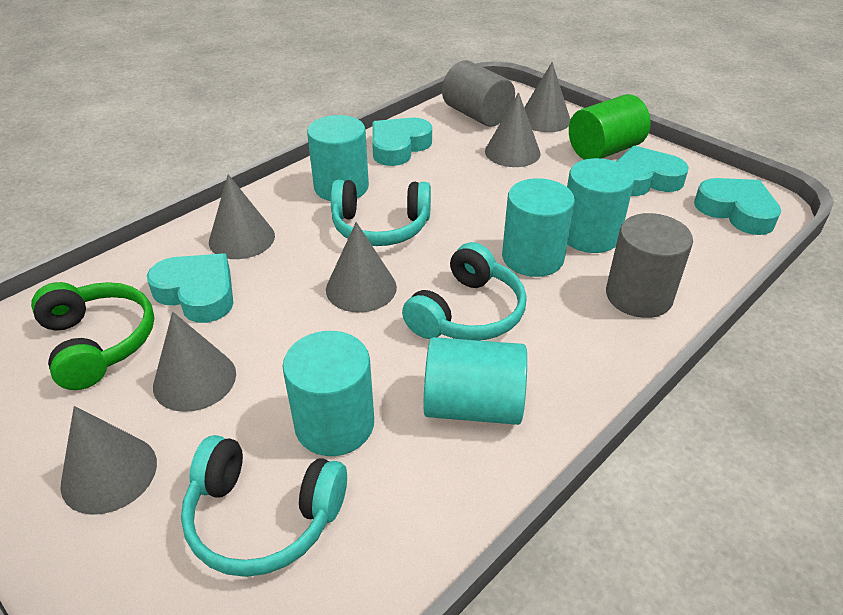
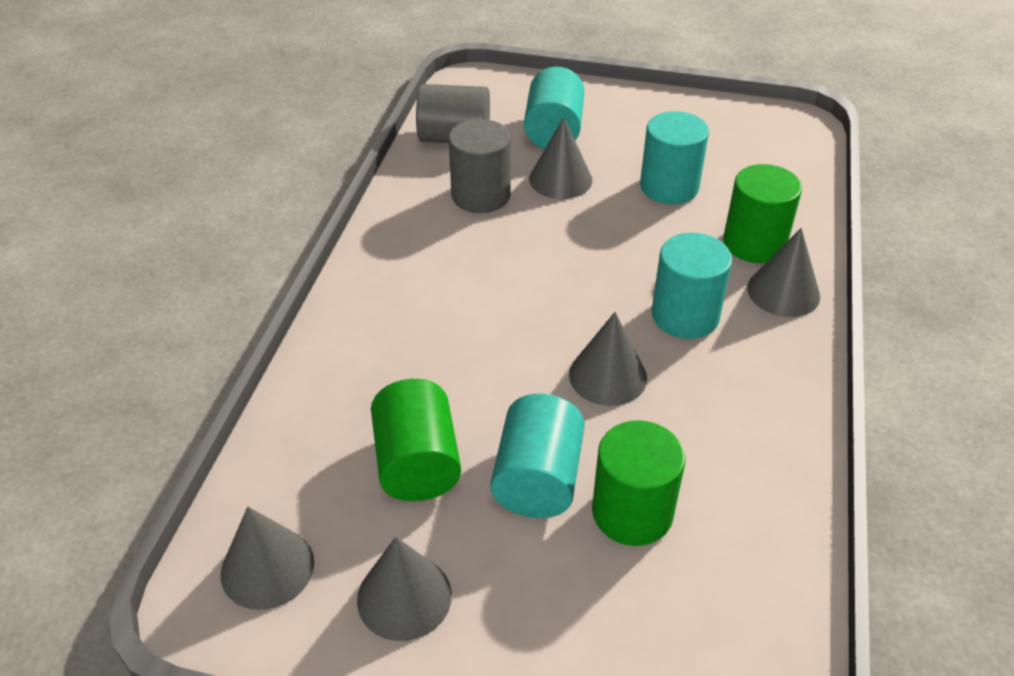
green cylinder: 1 -> 3
green headphones: 1 -> 0
grey cone: 6 -> 5
turquoise cylinder: 5 -> 4
turquoise headphones: 3 -> 0
turquoise heart: 4 -> 0

